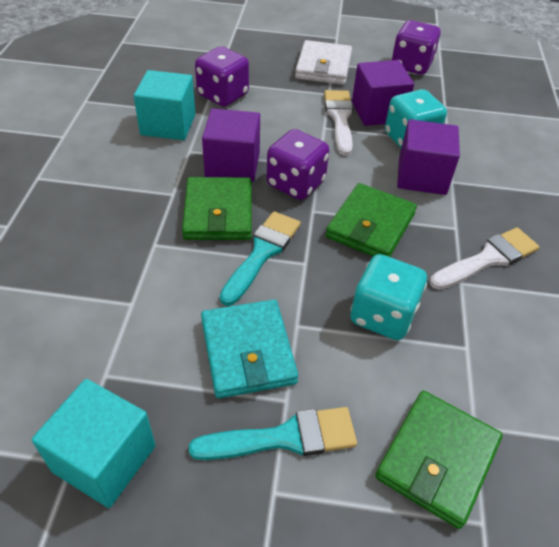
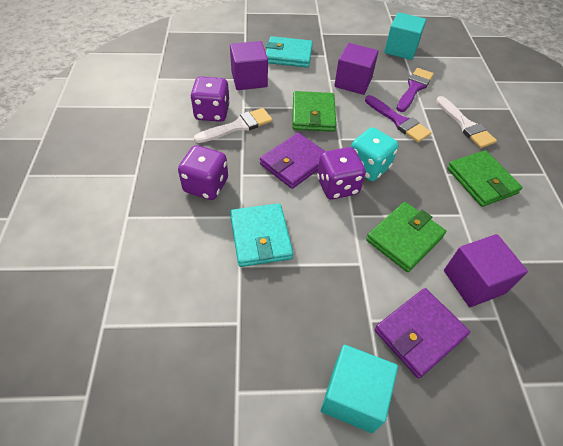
purple brush: 0 -> 2
purple wallet: 0 -> 2
turquoise brush: 2 -> 0
turquoise dice: 2 -> 1
turquoise wallet: 1 -> 2
white wallet: 1 -> 0

